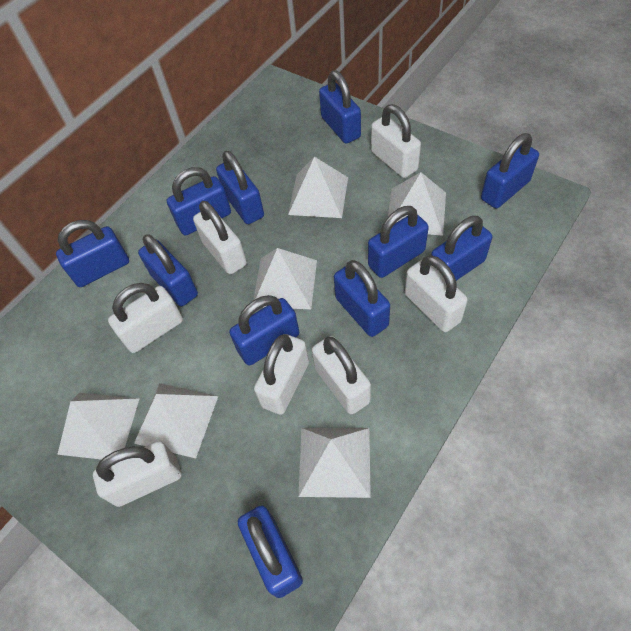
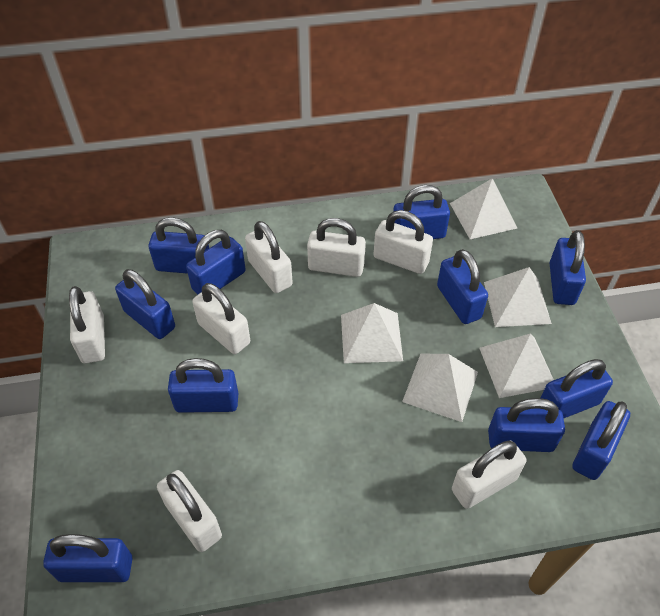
white pyramid: 6 -> 5

